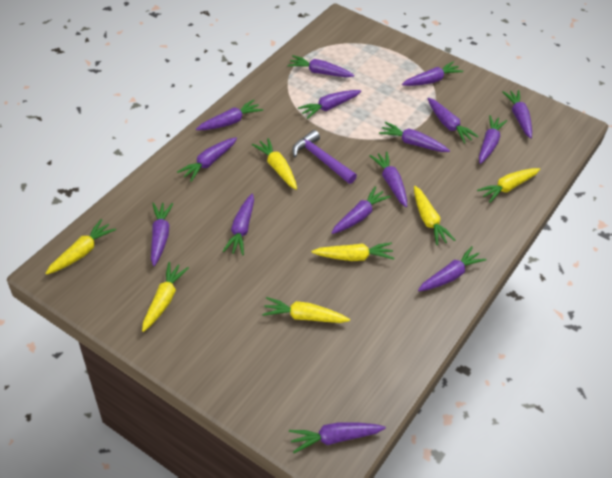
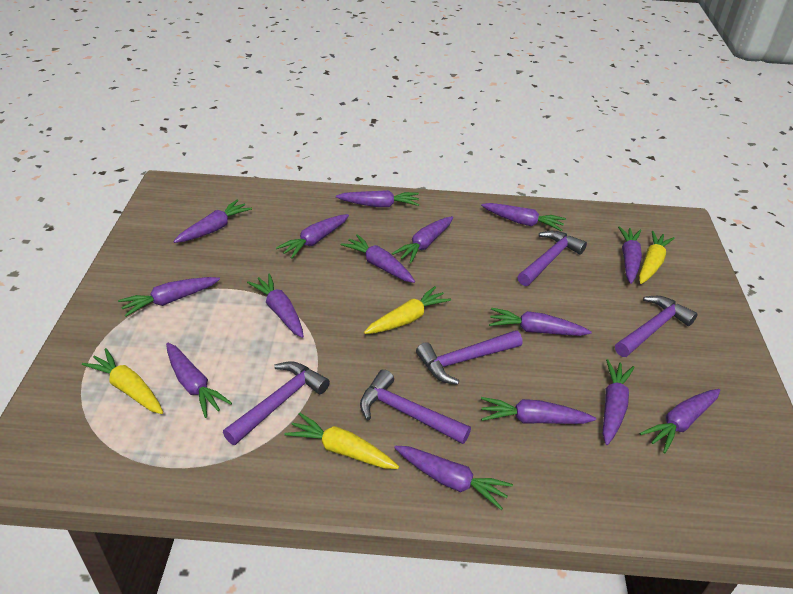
purple hammer: 1 -> 5
yellow carrot: 7 -> 4

